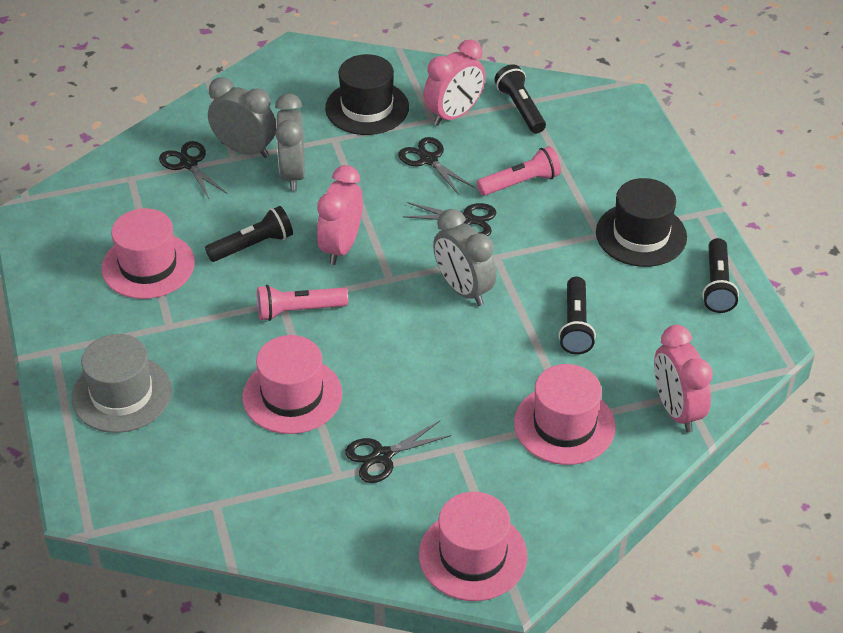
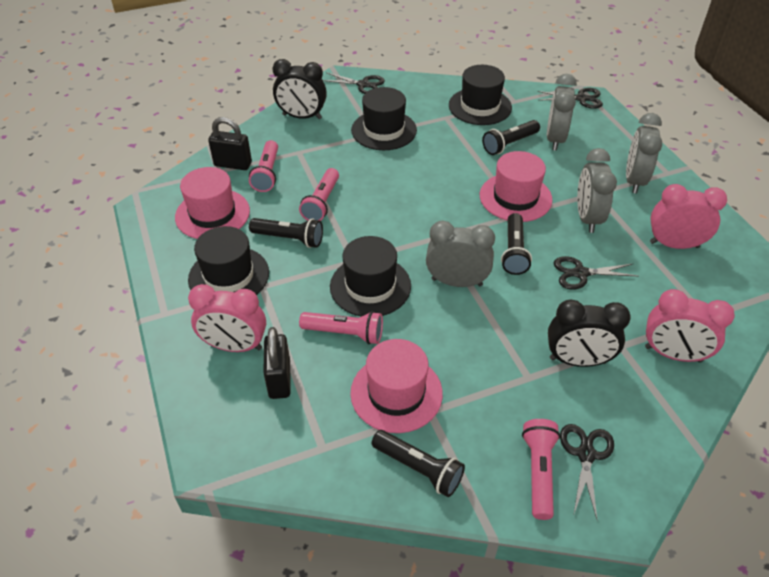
black clock: 0 -> 2
black hat: 2 -> 4
black padlock: 0 -> 2
grey clock: 3 -> 4
grey hat: 1 -> 0
pink flashlight: 2 -> 4
pink hat: 4 -> 3

